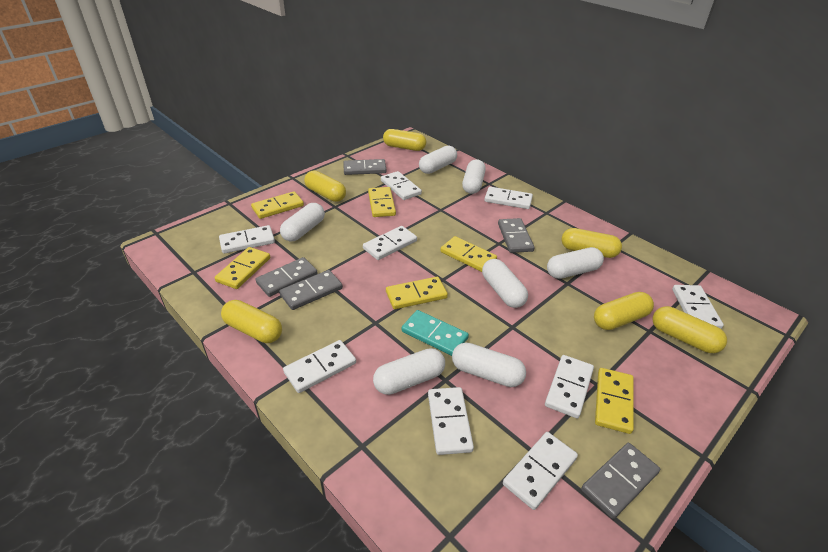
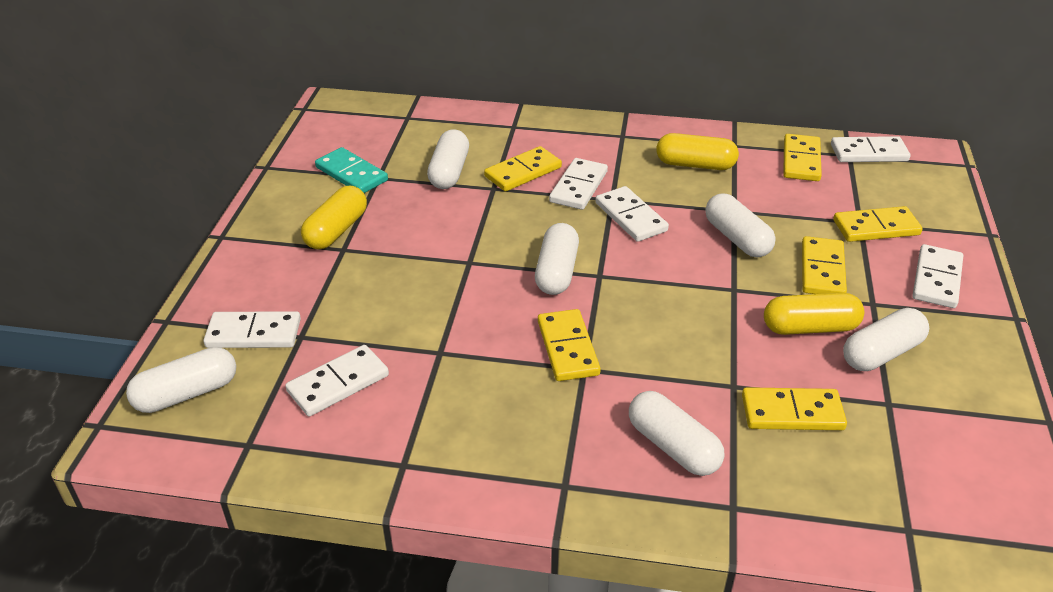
grey domino: 5 -> 0
white capsule: 7 -> 6
white domino: 9 -> 6
yellow capsule: 6 -> 3

